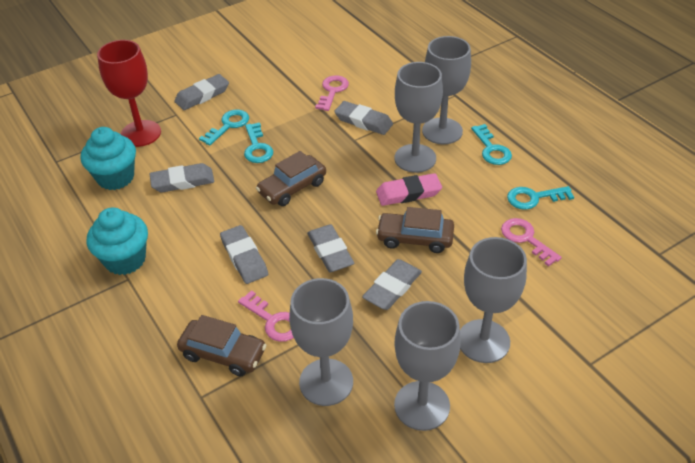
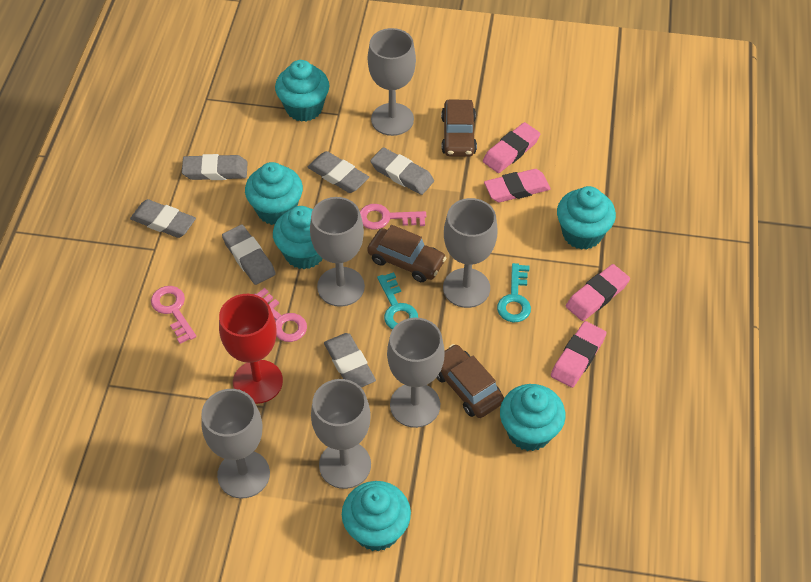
grey goblet: 5 -> 6
pink eraser: 1 -> 4
turquoise cupcake: 2 -> 6
turquoise key: 4 -> 2

